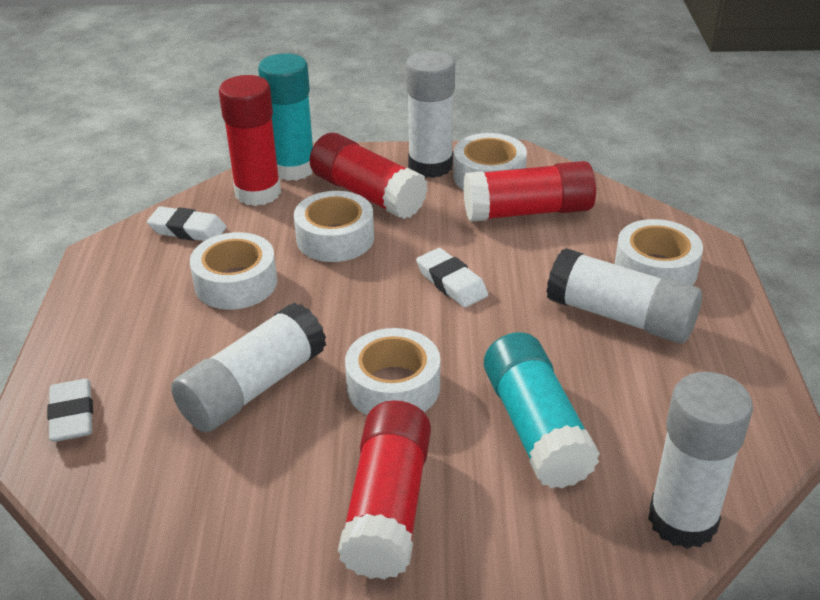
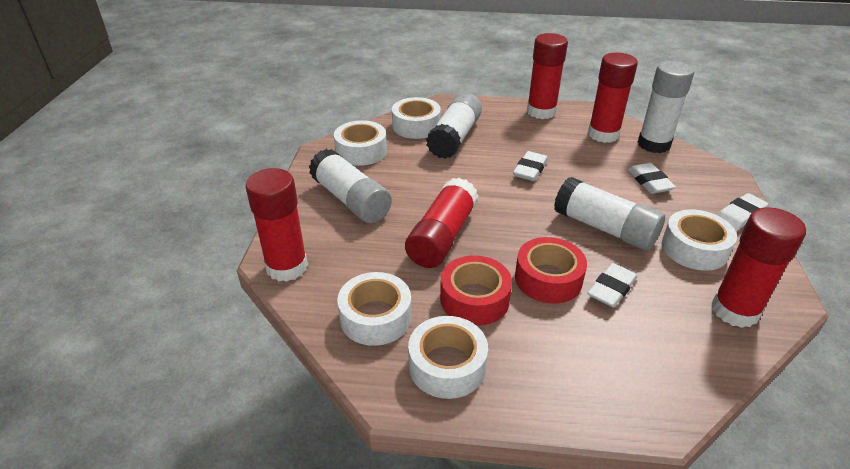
red glue stick: 4 -> 5
red tape: 0 -> 2
turquoise glue stick: 2 -> 0
white eraser: 3 -> 4

